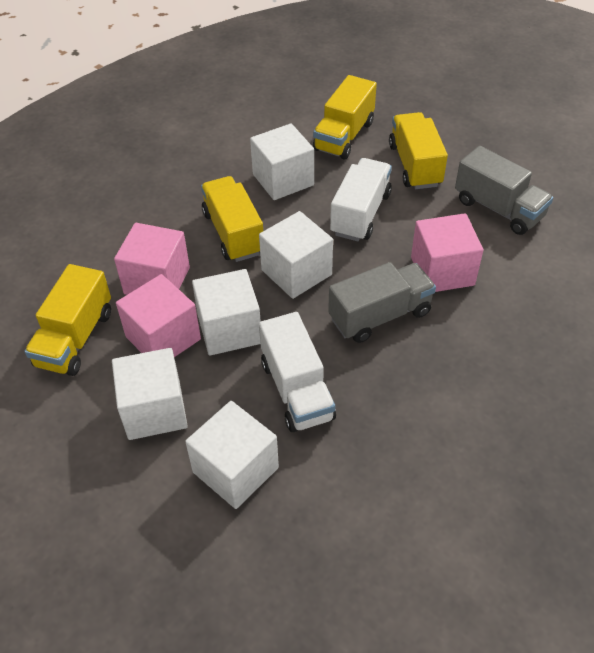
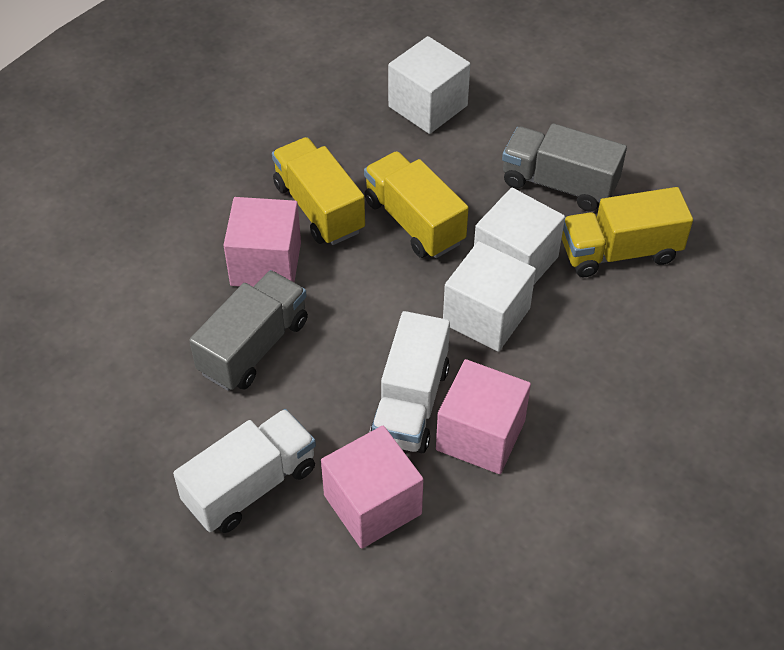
white cube: 5 -> 3
yellow truck: 4 -> 3

